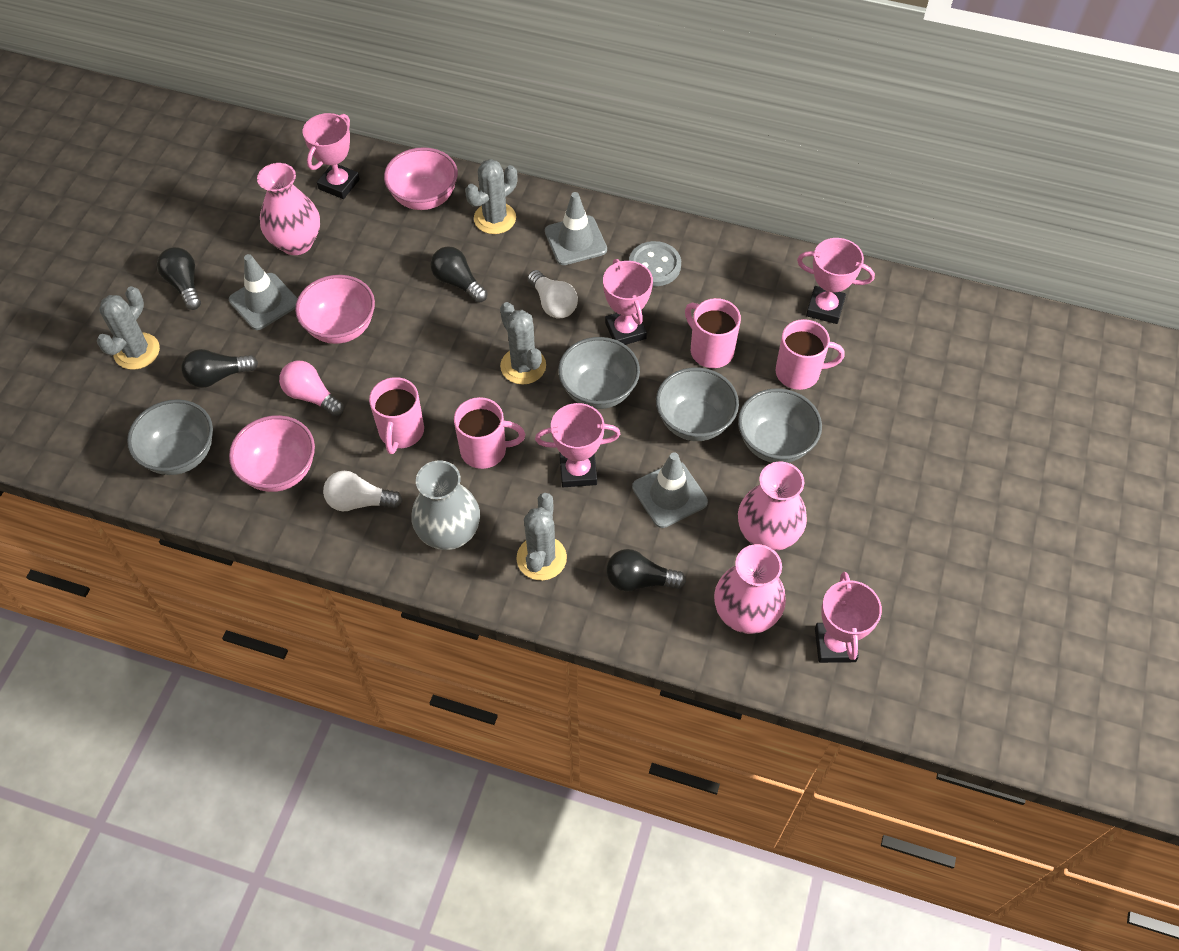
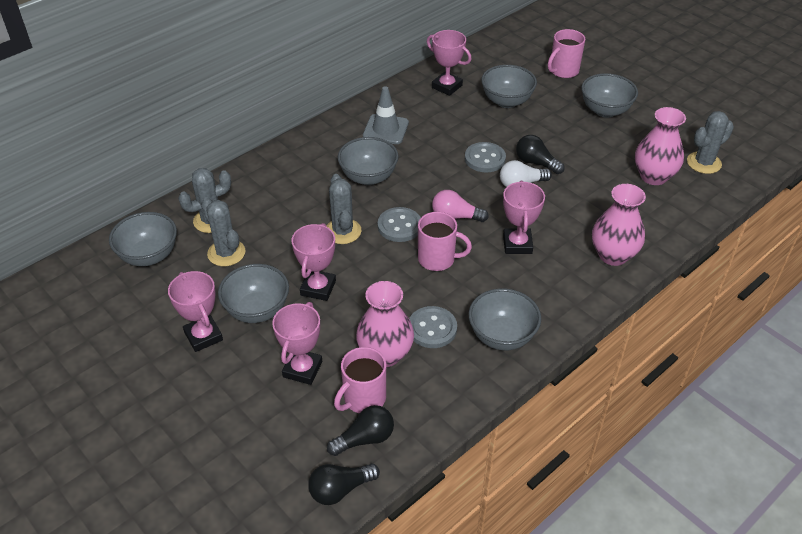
black light bulb: 4 -> 3
grey bowl: 4 -> 6
grey button: 1 -> 3
grey traffic cone: 3 -> 1
grey vase: 1 -> 0
pink bowl: 3 -> 0
pink mug: 4 -> 3
white light bulb: 2 -> 1

